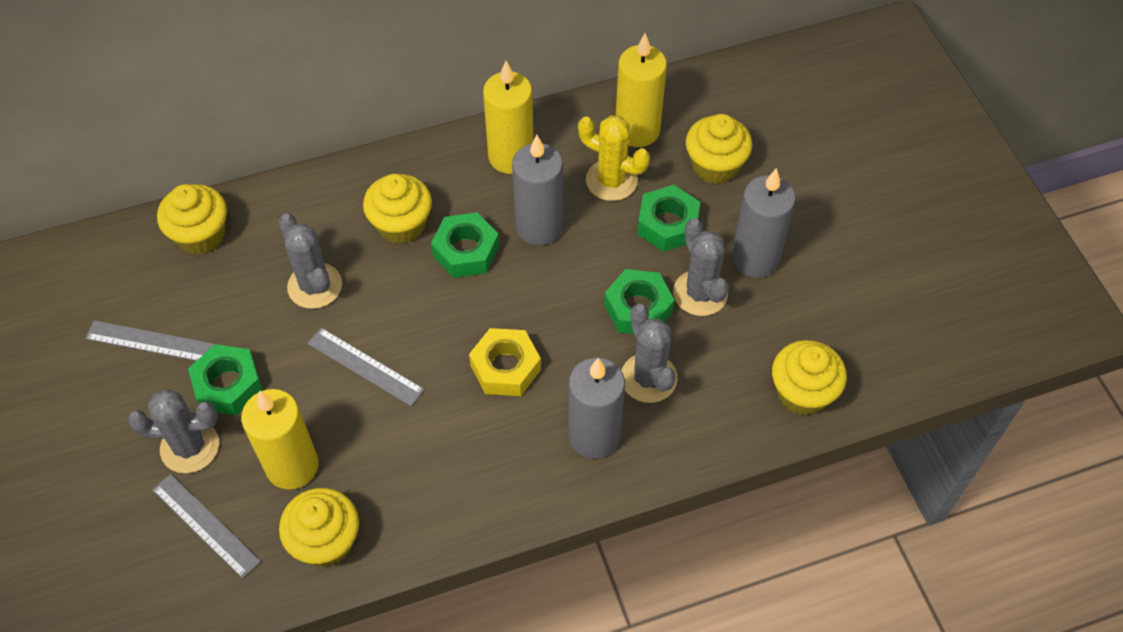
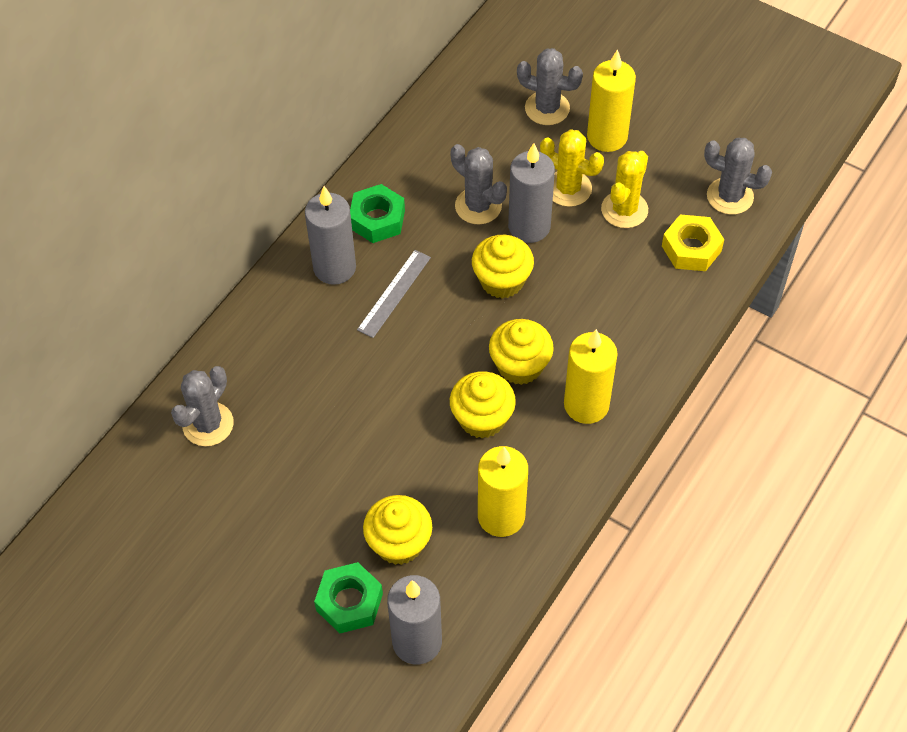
green nut: 4 -> 2
grey ruler: 3 -> 1
yellow cactus: 1 -> 2
yellow cupcake: 5 -> 4

